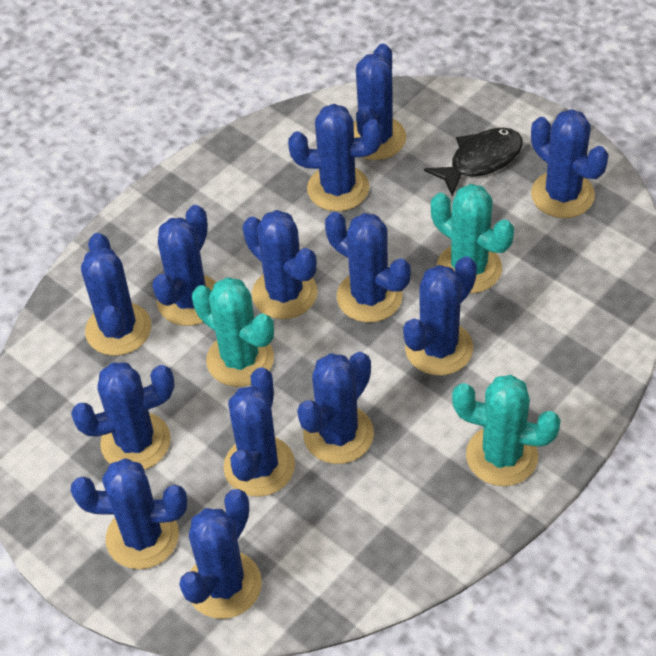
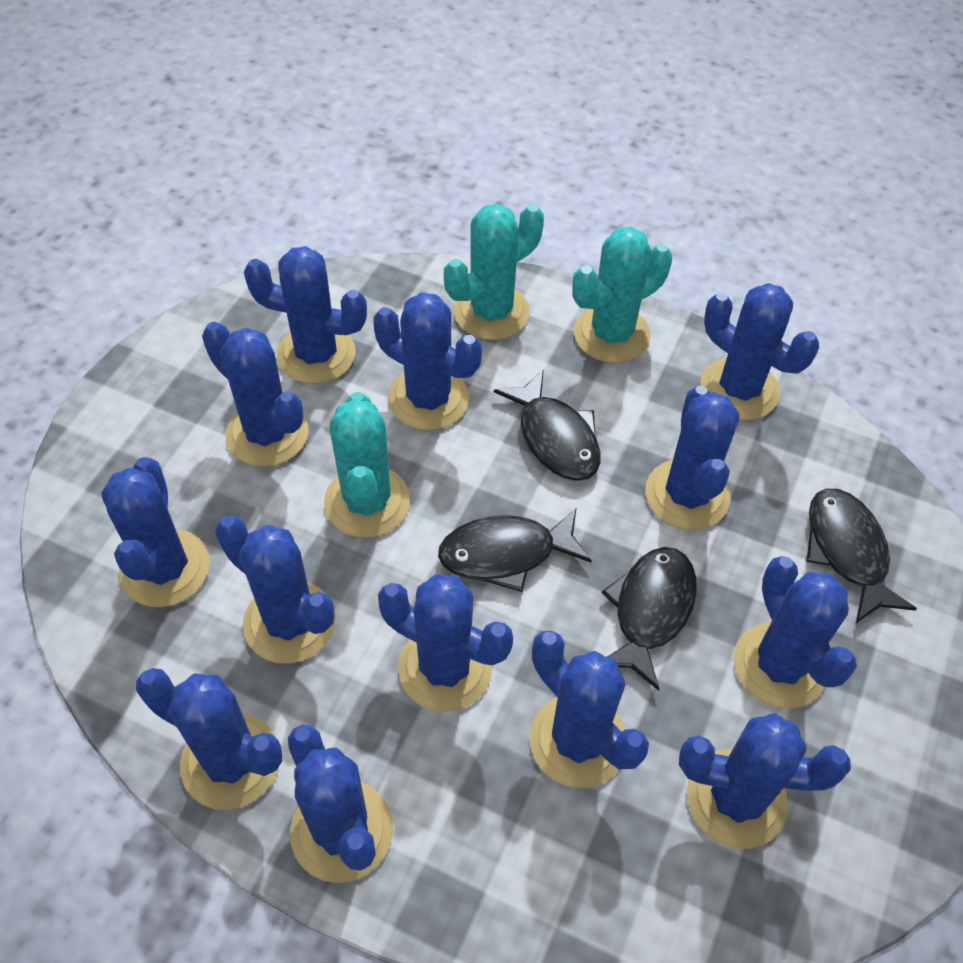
black fish: 1 -> 4

